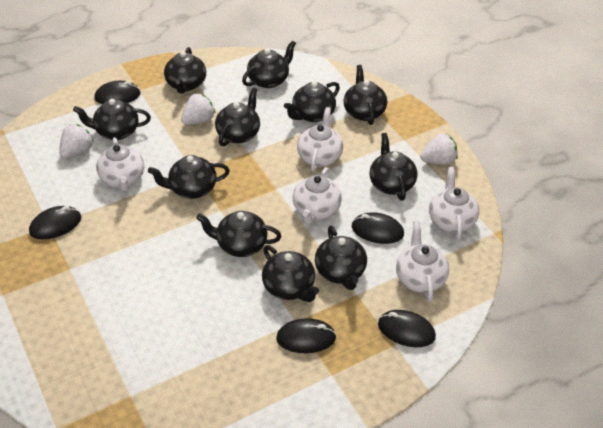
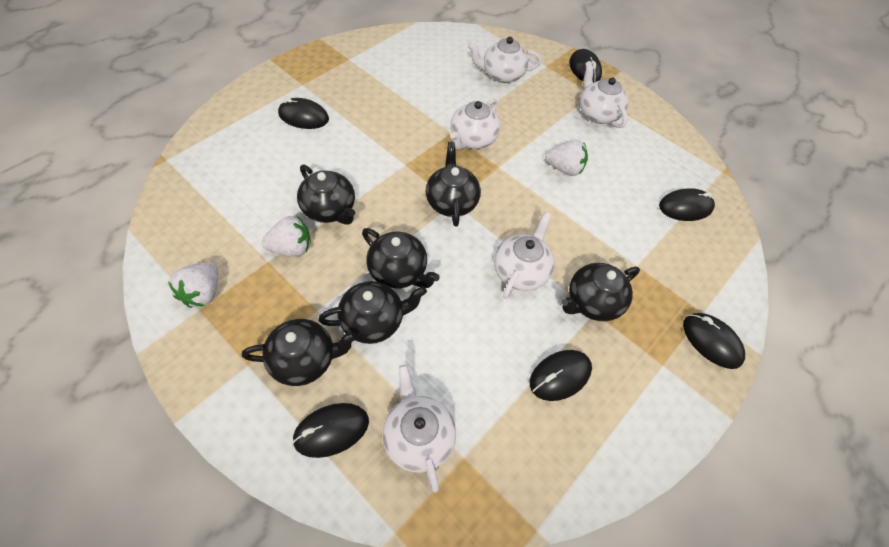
black mouse: 5 -> 6
black teapot: 11 -> 6

